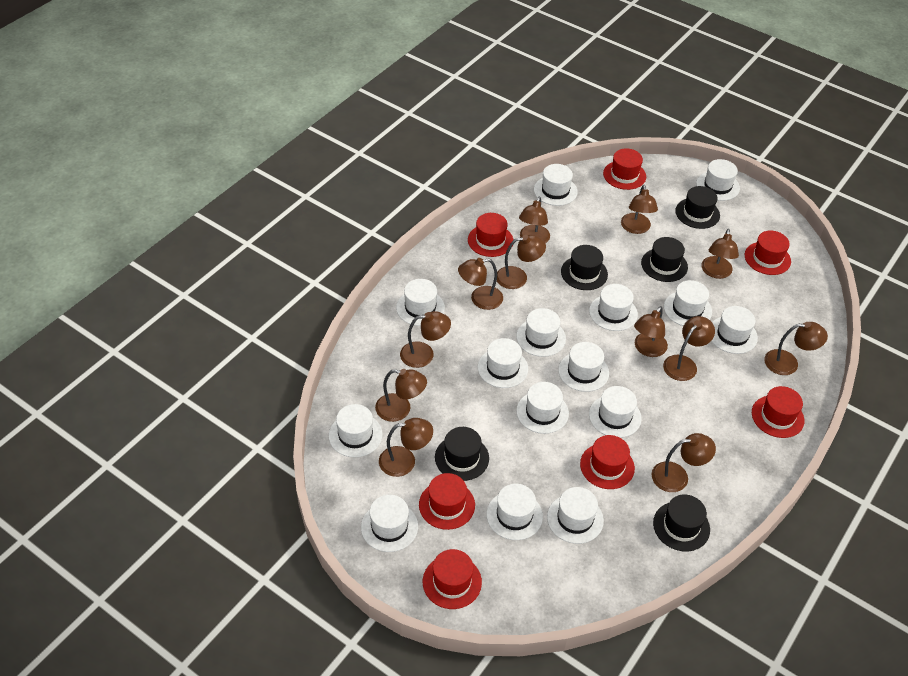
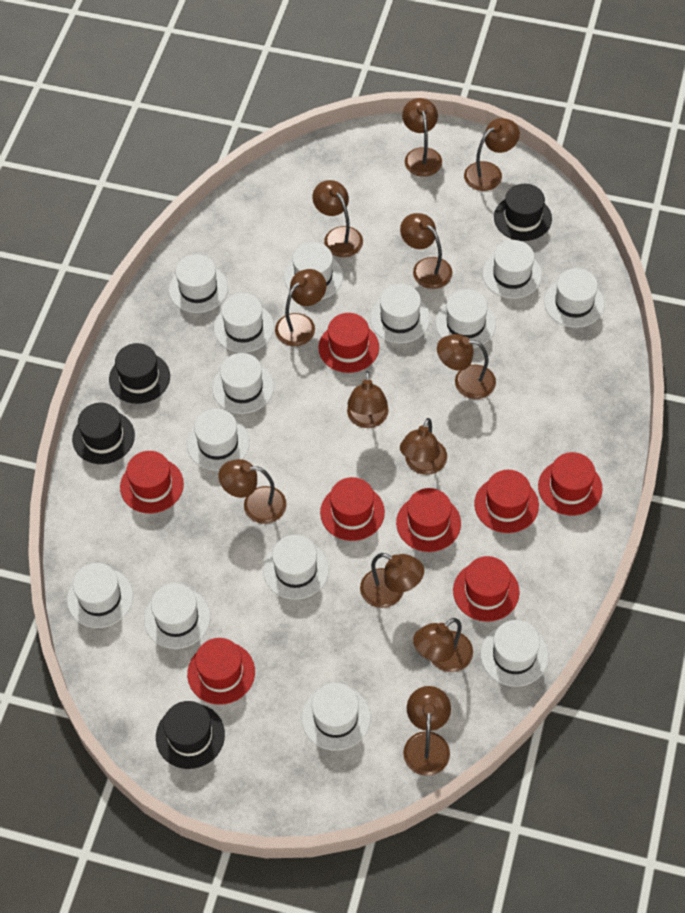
black hat: 5 -> 4
red hat: 7 -> 8
white hat: 15 -> 14

